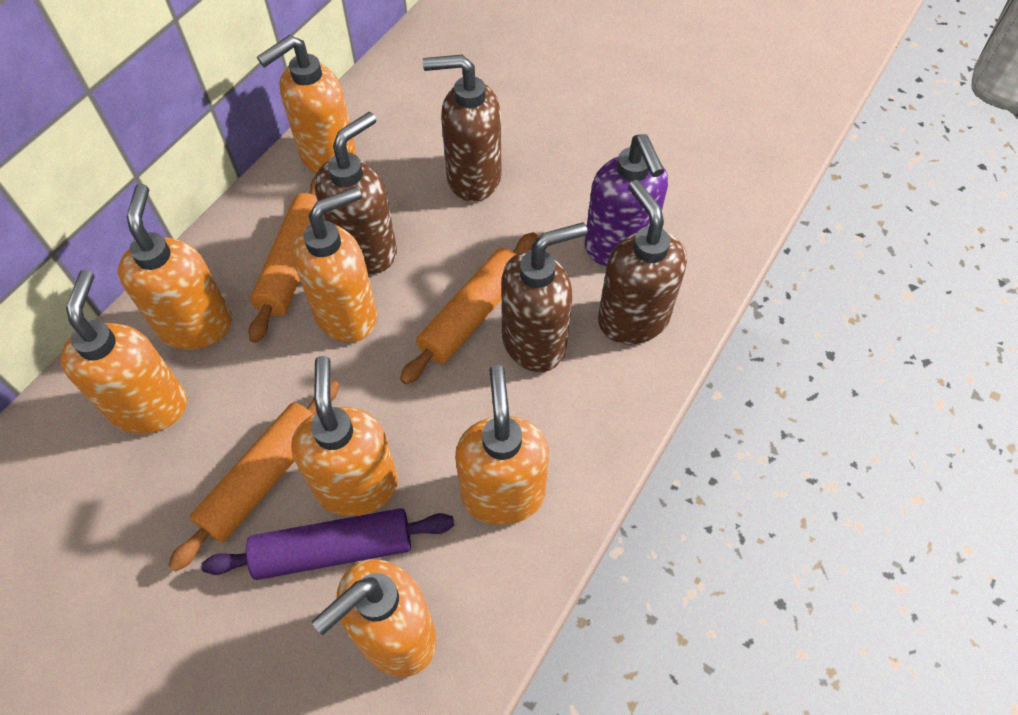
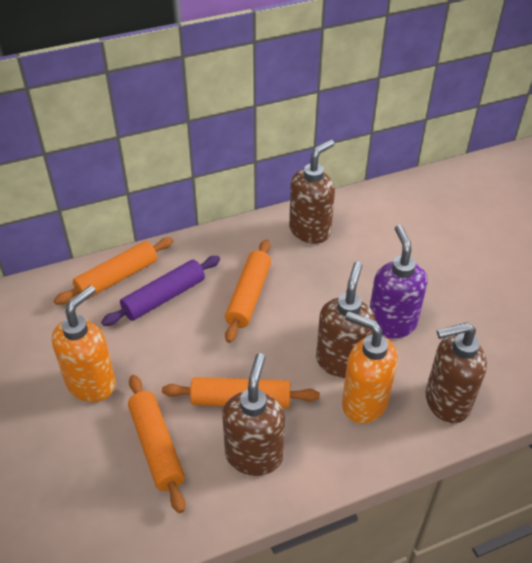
orange rolling pin: 3 -> 4
orange soap dispenser: 7 -> 2

